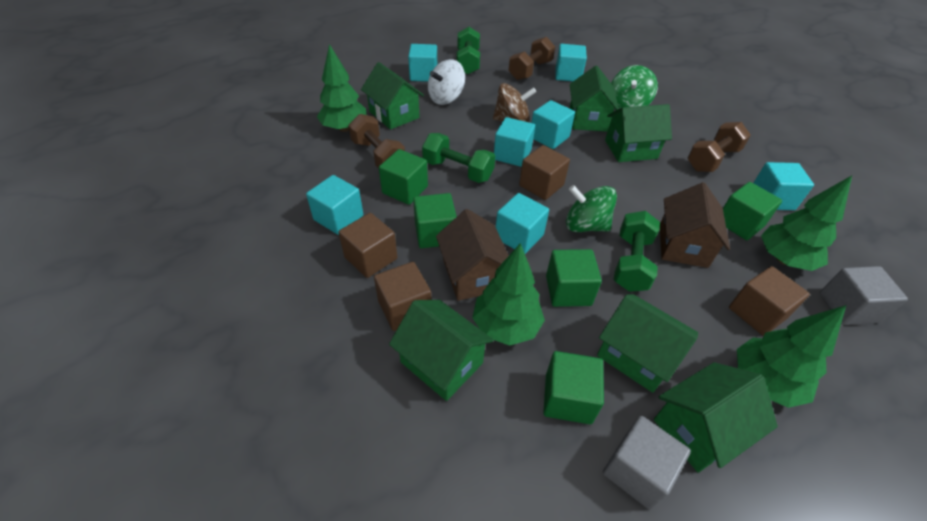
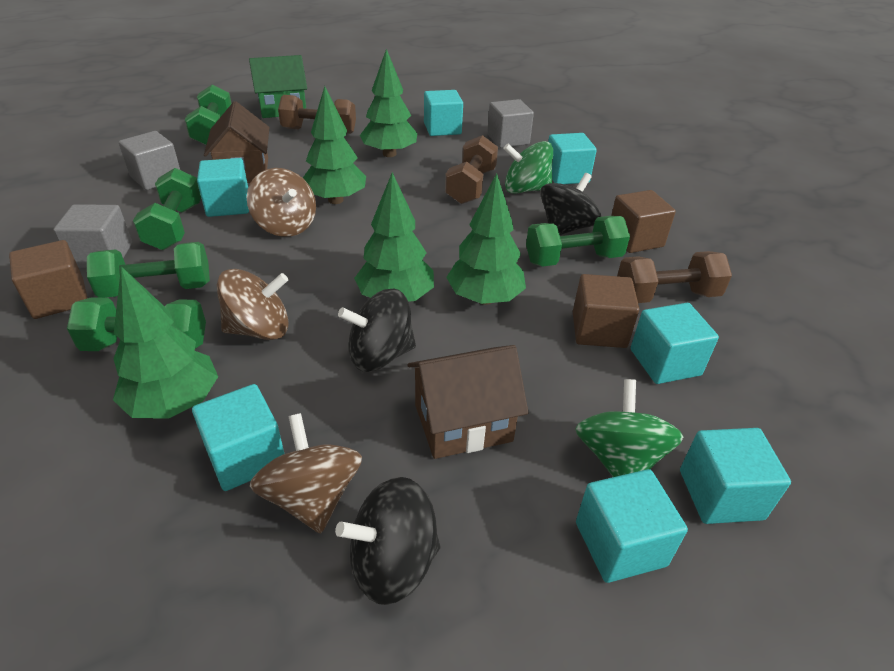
black spinning top: 0 -> 3
brown cube: 4 -> 3
brown spinning top: 1 -> 3
green cube: 5 -> 0
green dumbbell: 3 -> 5
green house: 6 -> 1
green tree: 4 -> 5
grey cube: 2 -> 3
white spinning top: 1 -> 0

